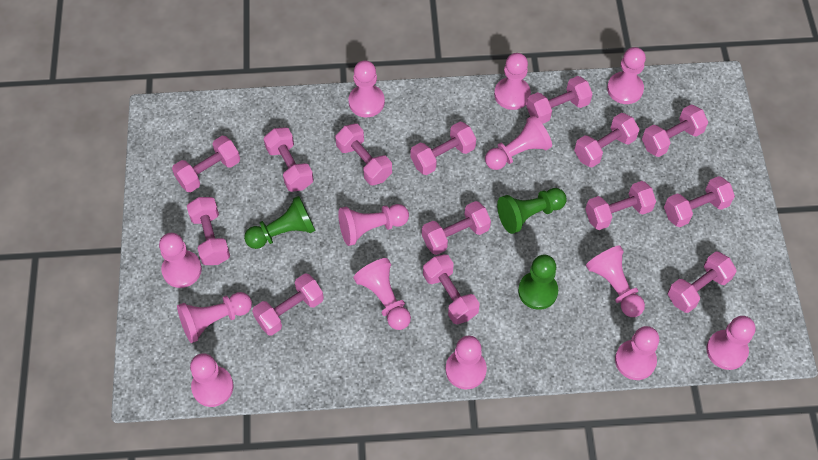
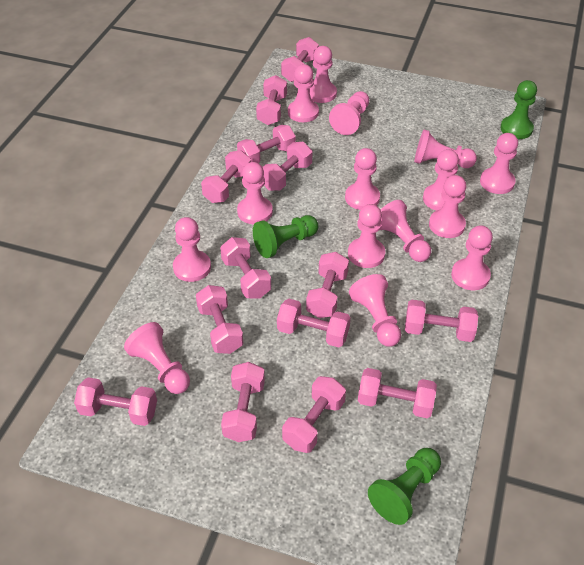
pink pawn: 13 -> 15

